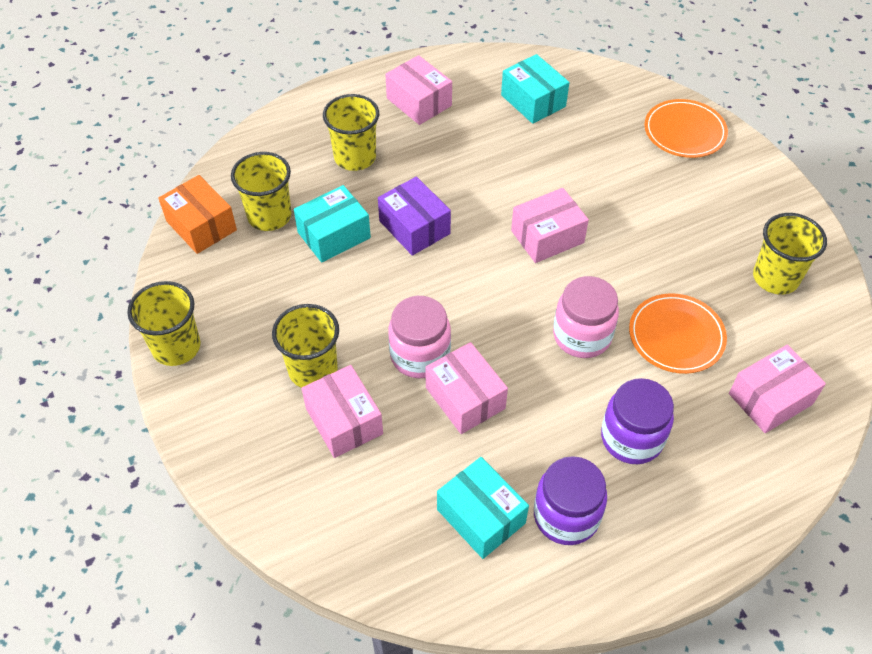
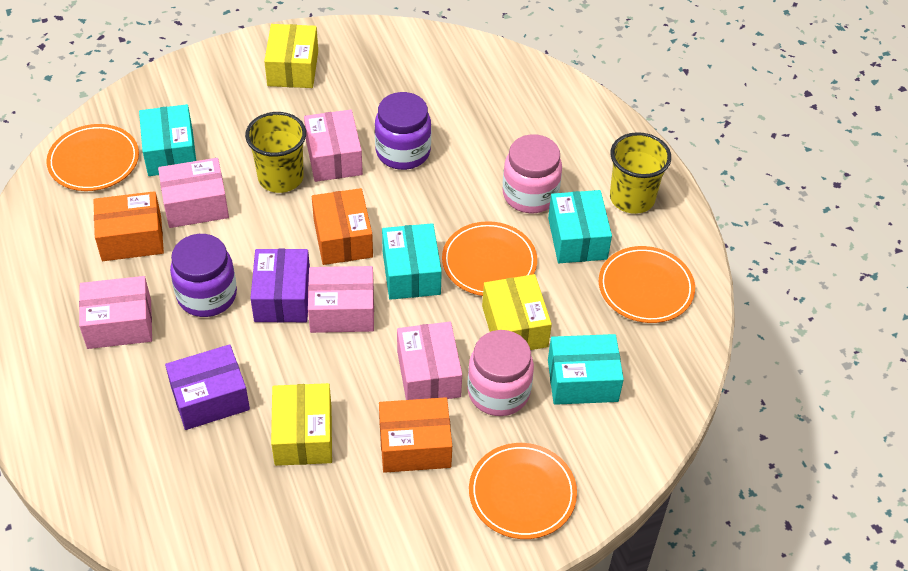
orange box: 1 -> 3
orange plate: 2 -> 4
purple box: 1 -> 2
turquoise box: 3 -> 4
yellow box: 0 -> 3
yellow cup: 5 -> 2

